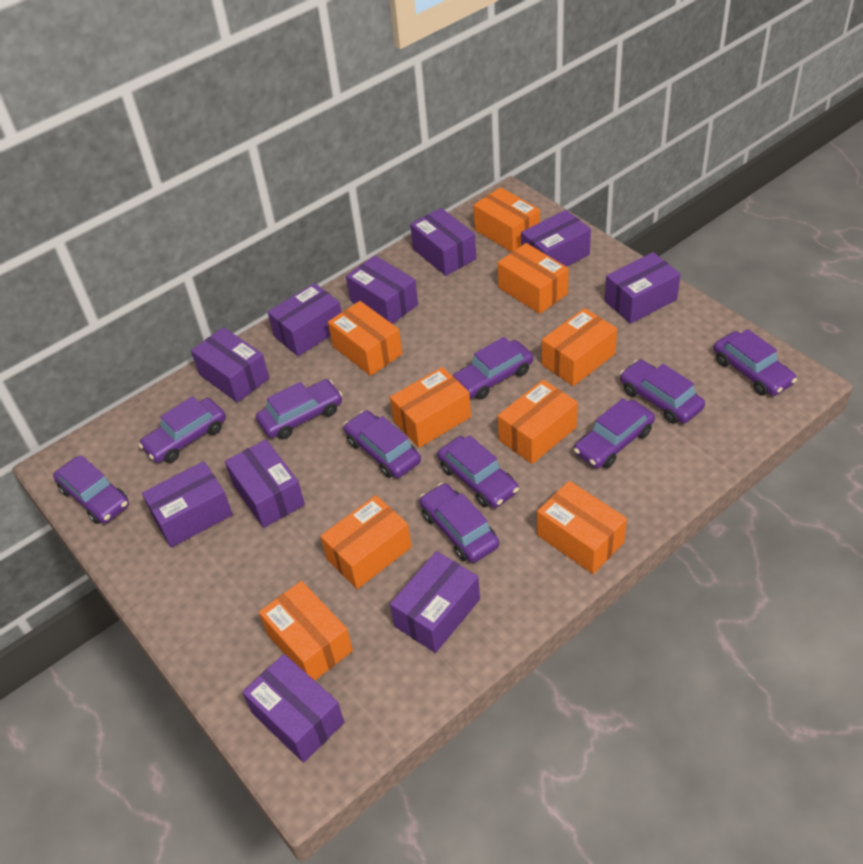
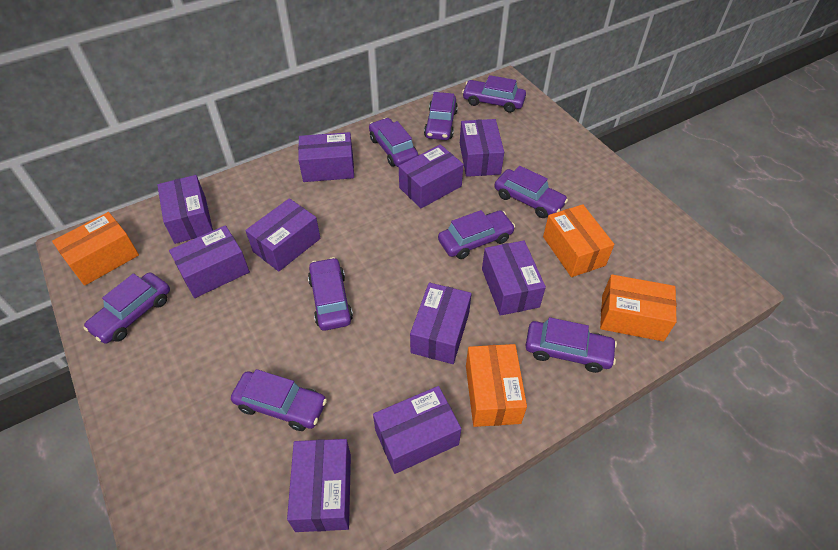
orange box: 9 -> 4
purple car: 10 -> 9

